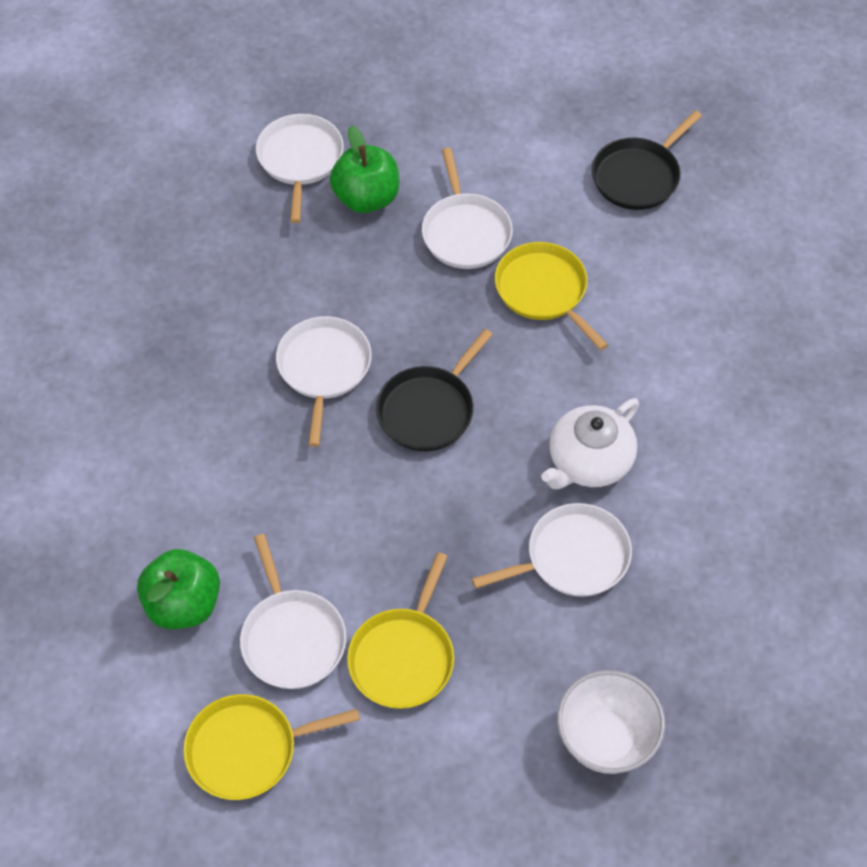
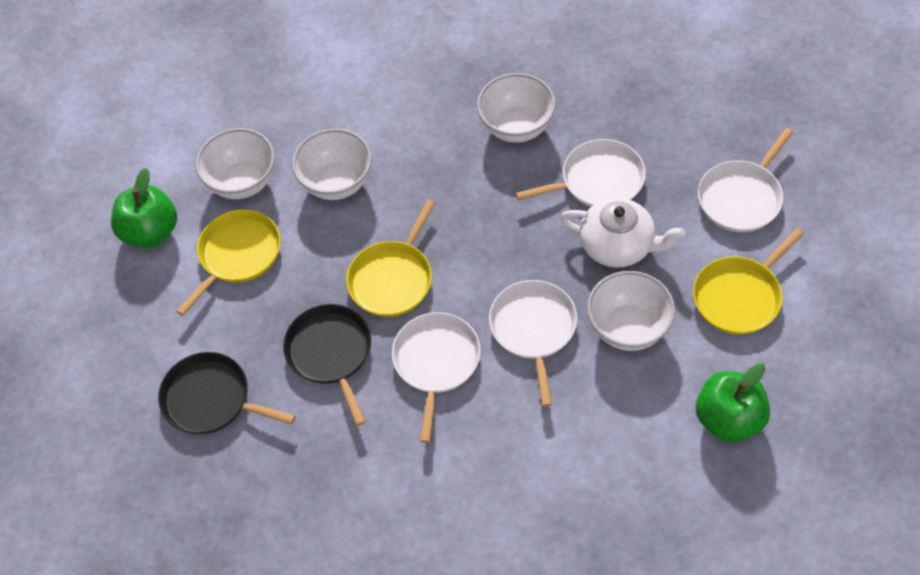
white bowl: 1 -> 4
white pan: 5 -> 4

